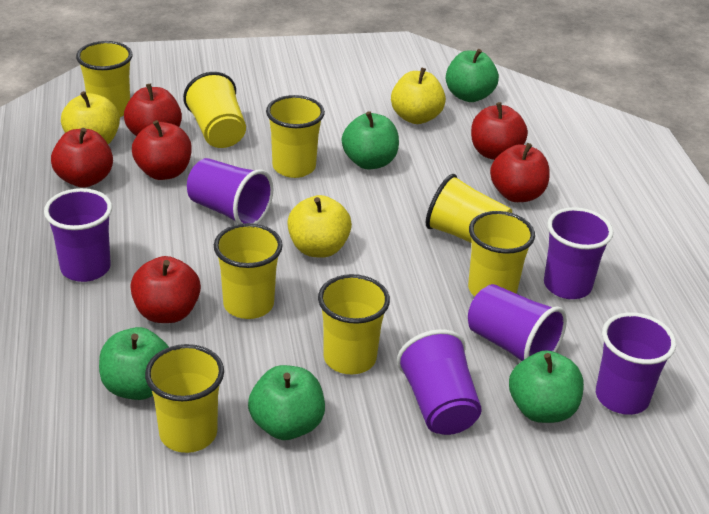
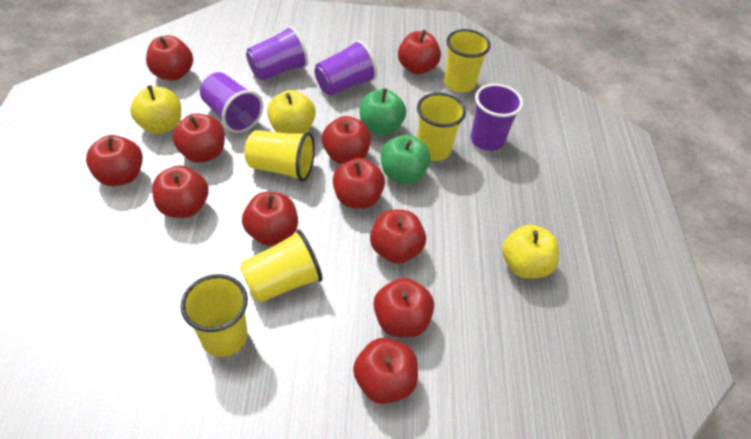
green apple: 5 -> 2
purple cup: 6 -> 4
red apple: 6 -> 11
yellow cup: 8 -> 5

